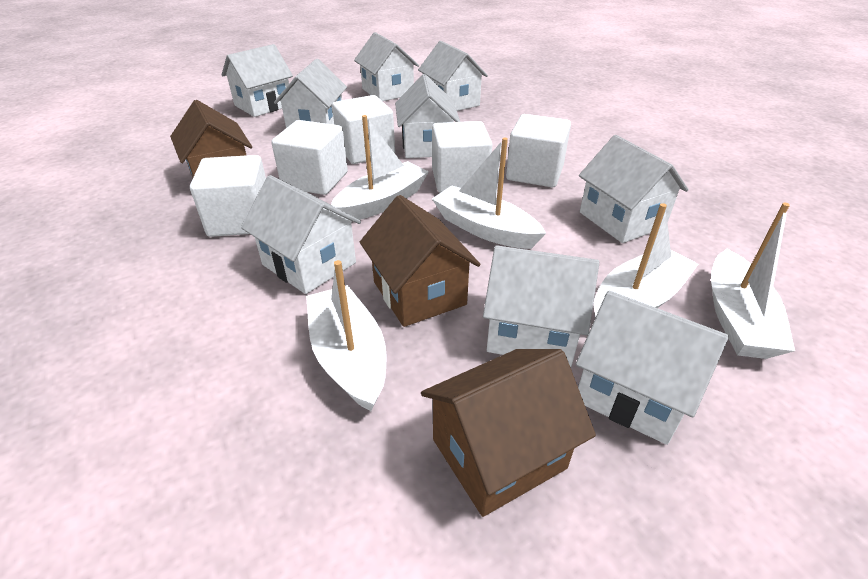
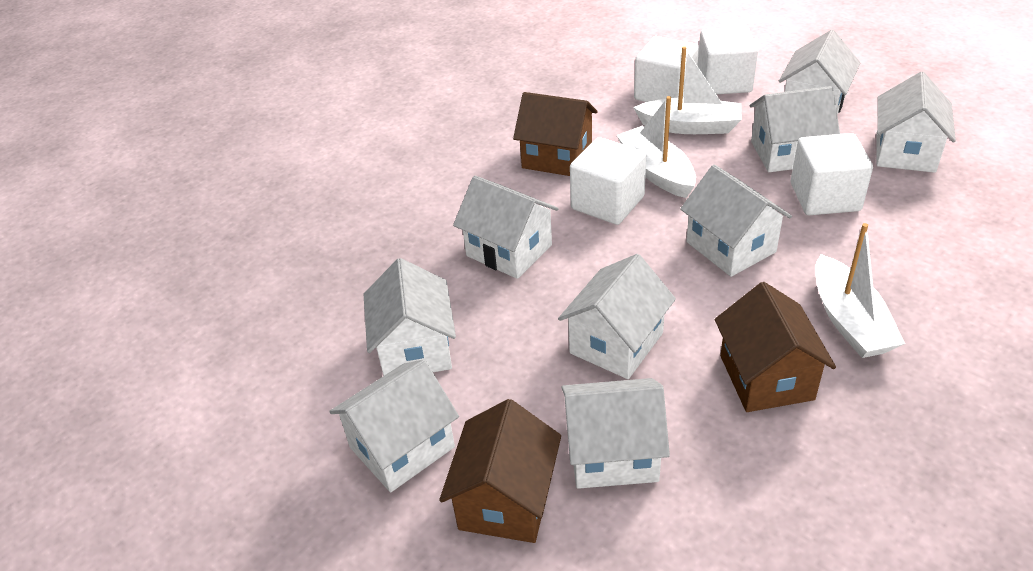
white boat: 5 -> 3
white cube: 5 -> 4

